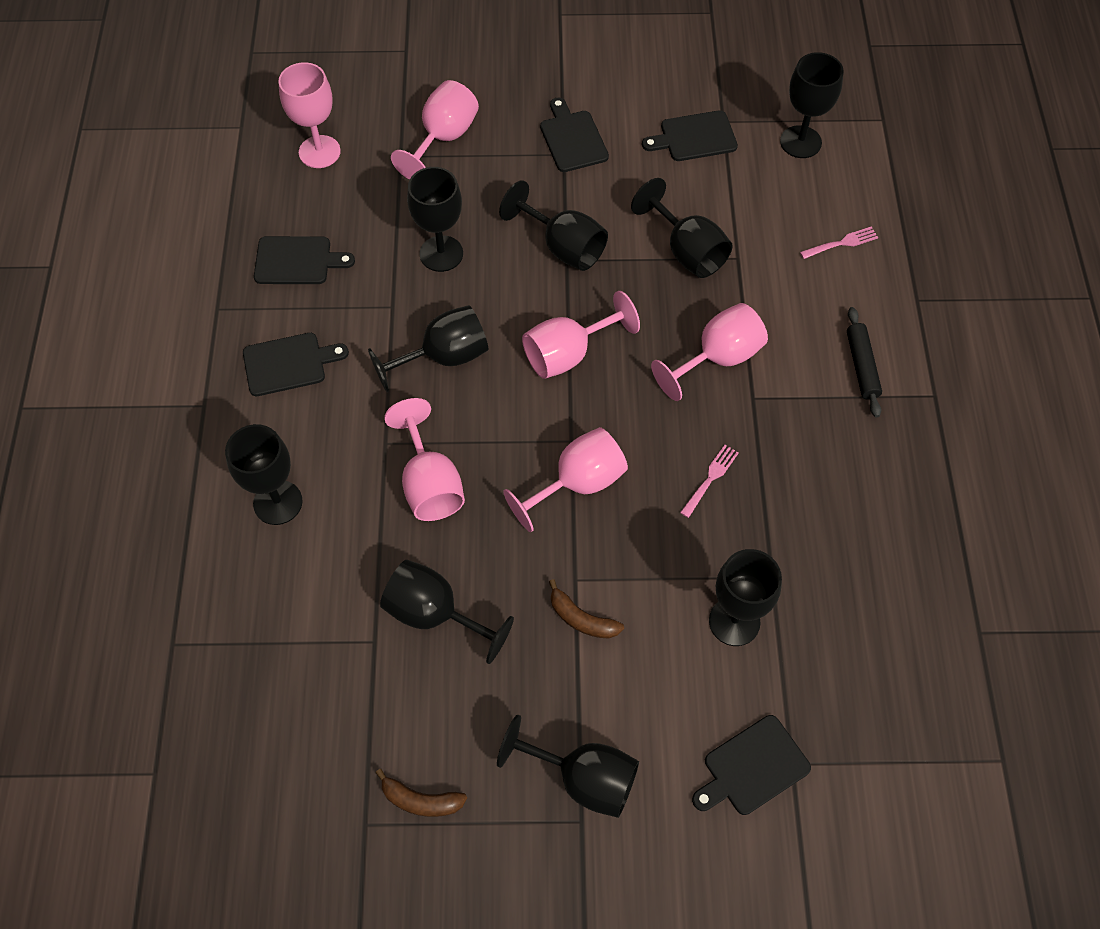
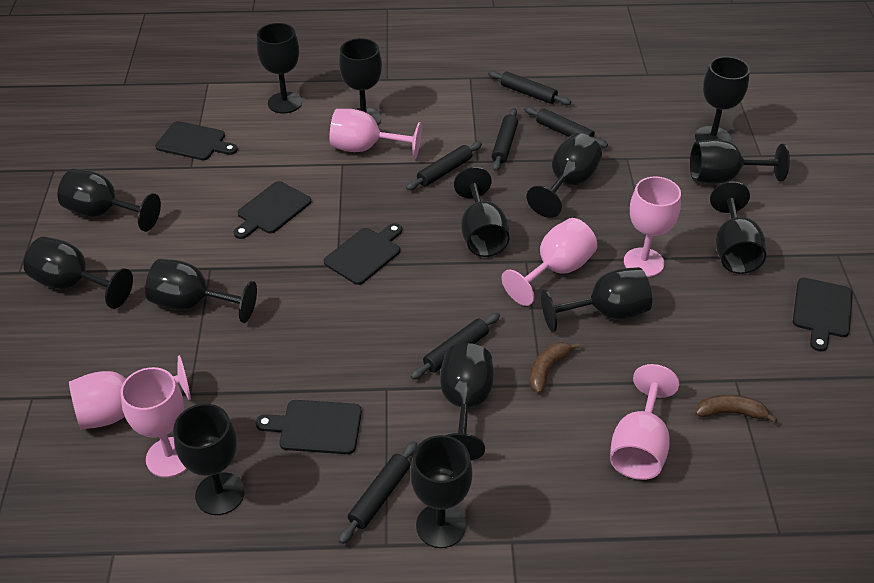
black goblet: 9 -> 14
black rolling pin: 1 -> 6
pink fork: 2 -> 0

